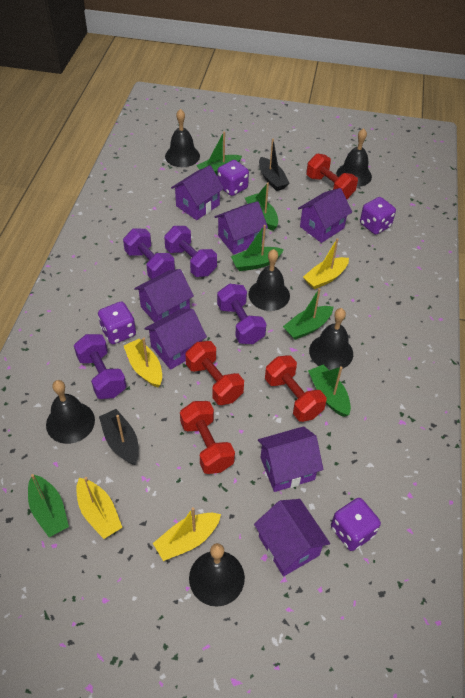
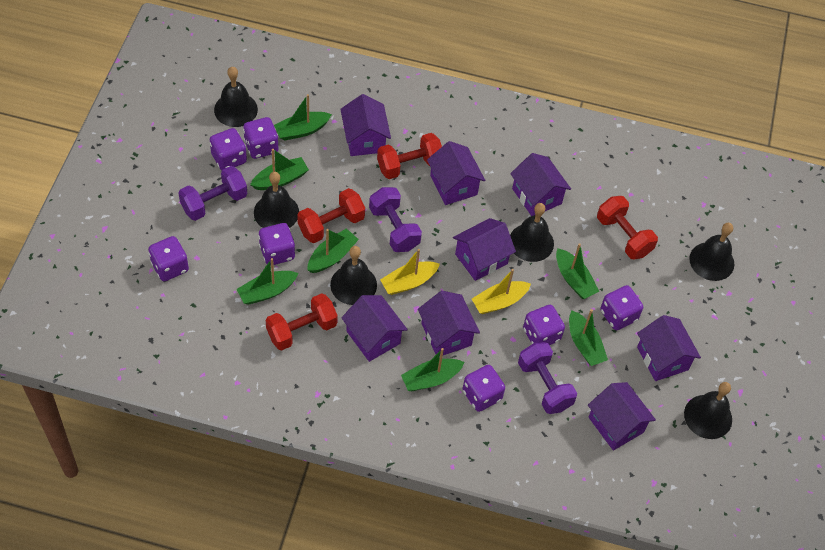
black boat: 2 -> 0
green boat: 6 -> 7
purple dice: 4 -> 7
purple dumbbell: 4 -> 3
purple house: 7 -> 8
yellow boat: 4 -> 2

